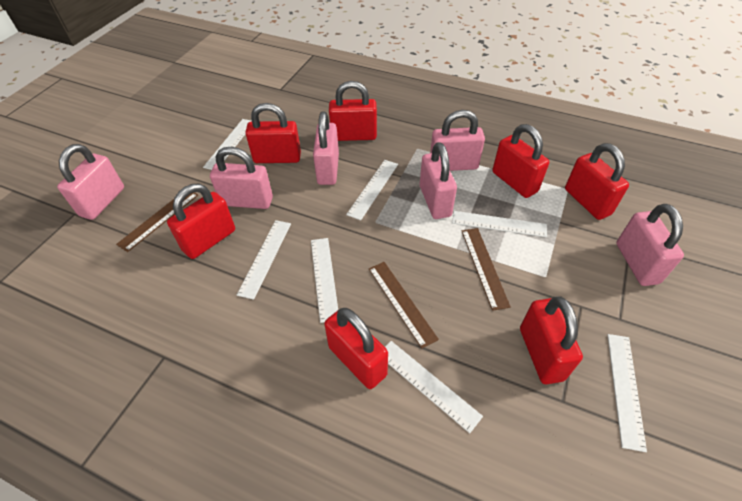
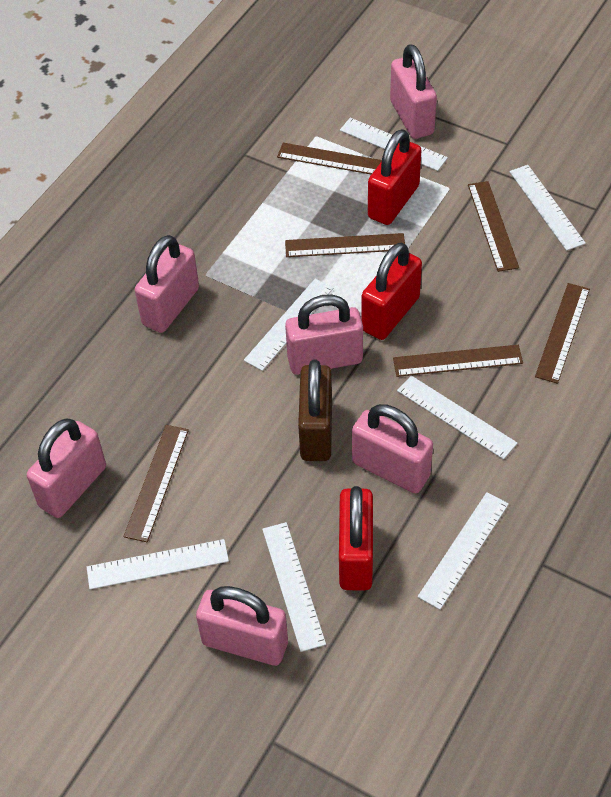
brown padlock: 0 -> 1
brown ruler: 3 -> 6
red padlock: 7 -> 3

